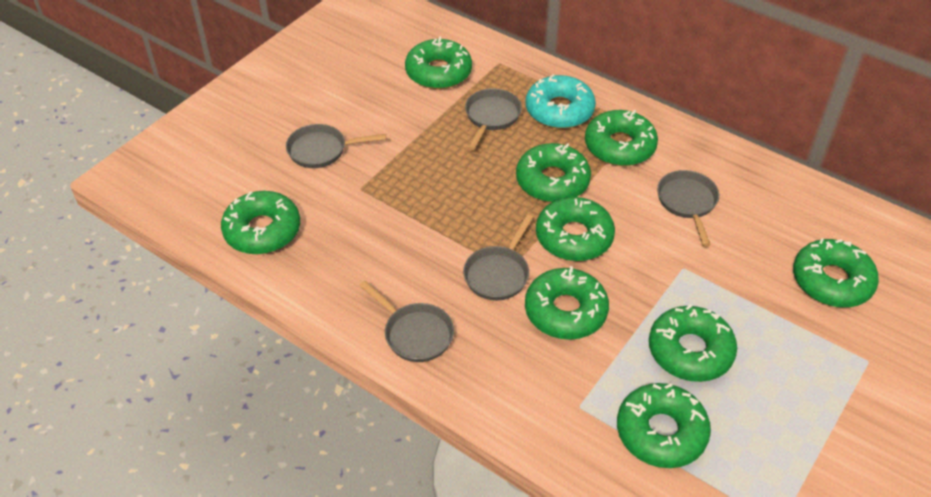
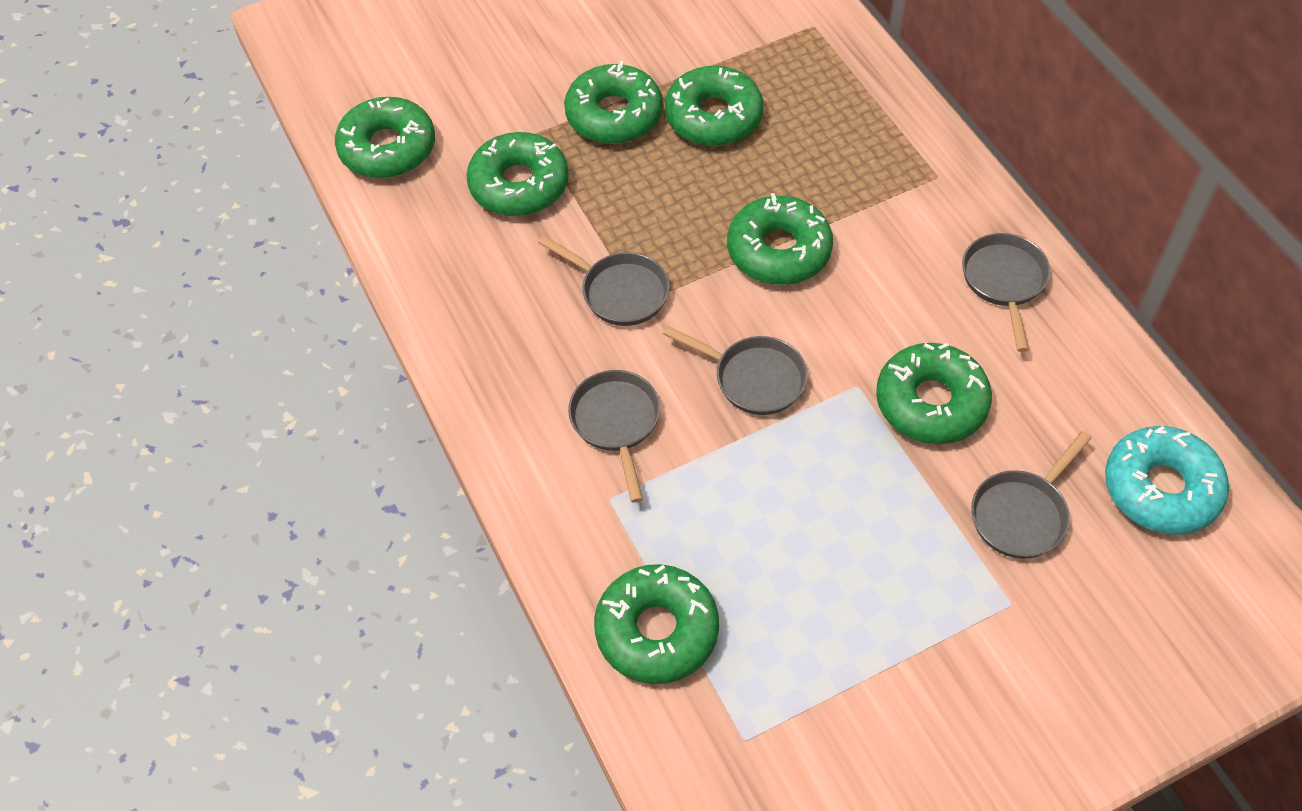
green donut: 9 -> 7

